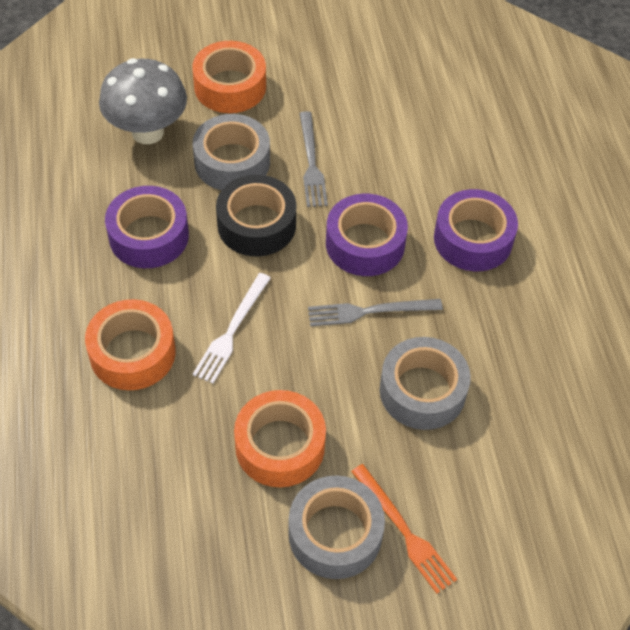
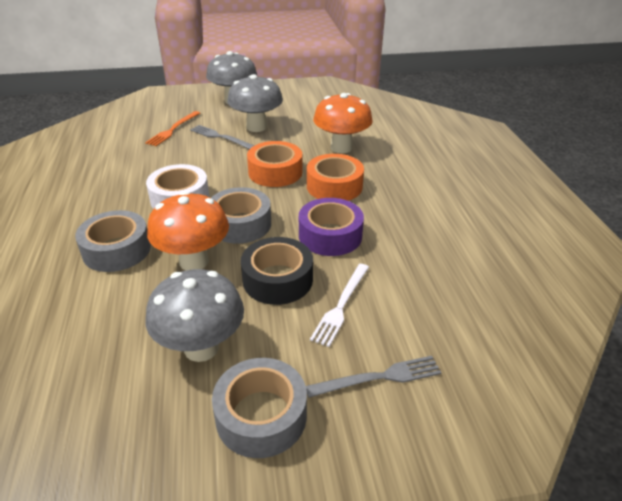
grey mushroom: 1 -> 3
orange mushroom: 0 -> 2
orange tape: 3 -> 2
purple tape: 3 -> 1
white tape: 0 -> 1

